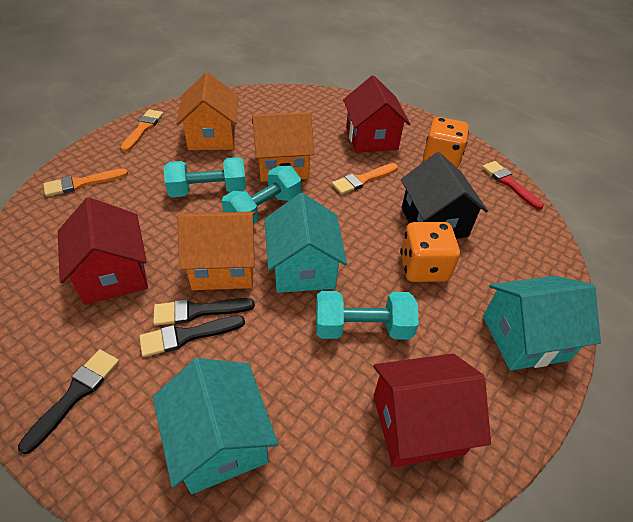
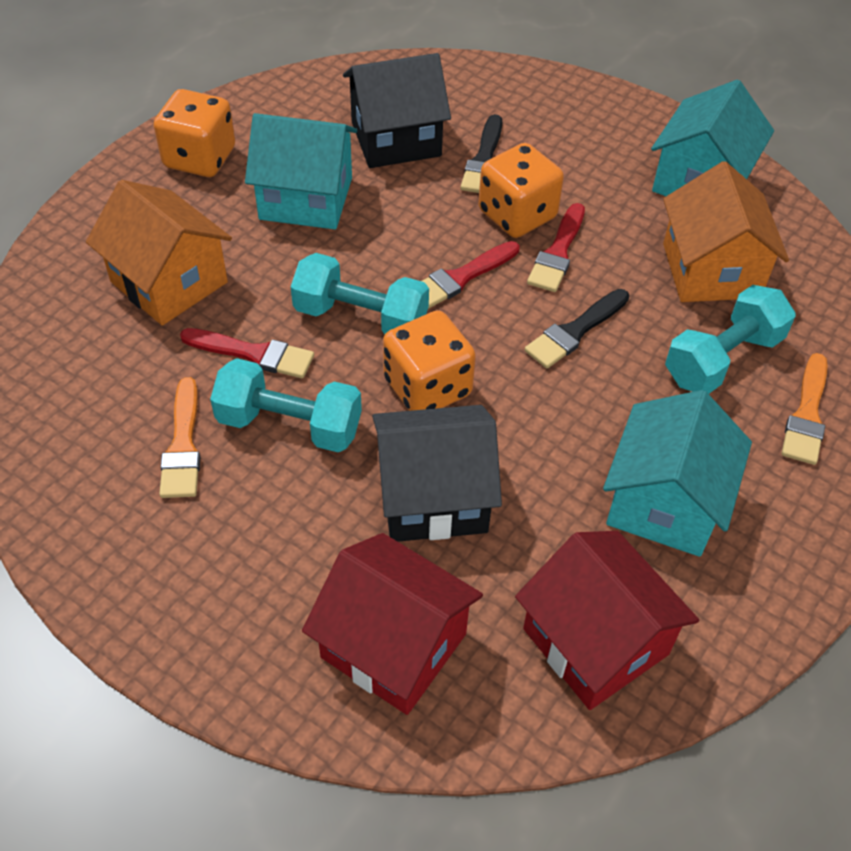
black brush: 3 -> 2
black house: 1 -> 2
orange brush: 3 -> 2
orange dice: 2 -> 3
orange house: 3 -> 2
red brush: 1 -> 3
red house: 3 -> 2

